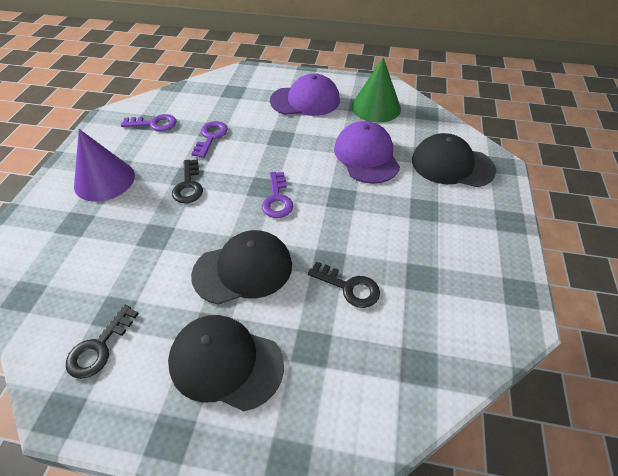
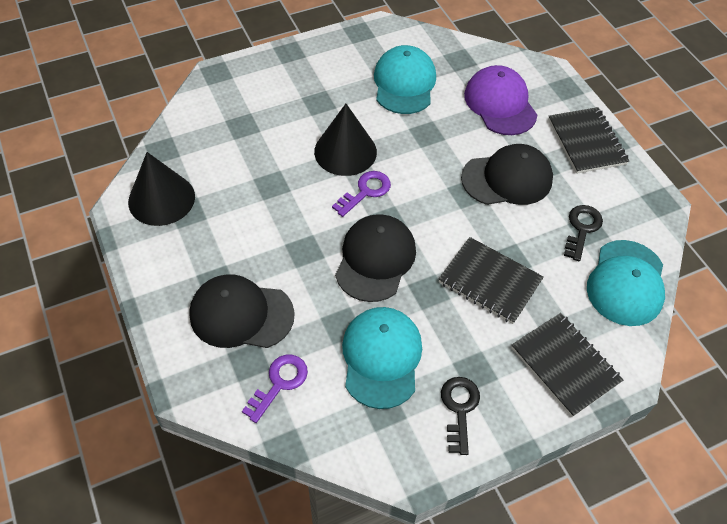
black cone: 0 -> 2
black key: 3 -> 2
black notebook: 0 -> 3
green cone: 1 -> 0
purple cap: 2 -> 1
purple cone: 1 -> 0
purple key: 3 -> 2
turquoise cap: 0 -> 3

